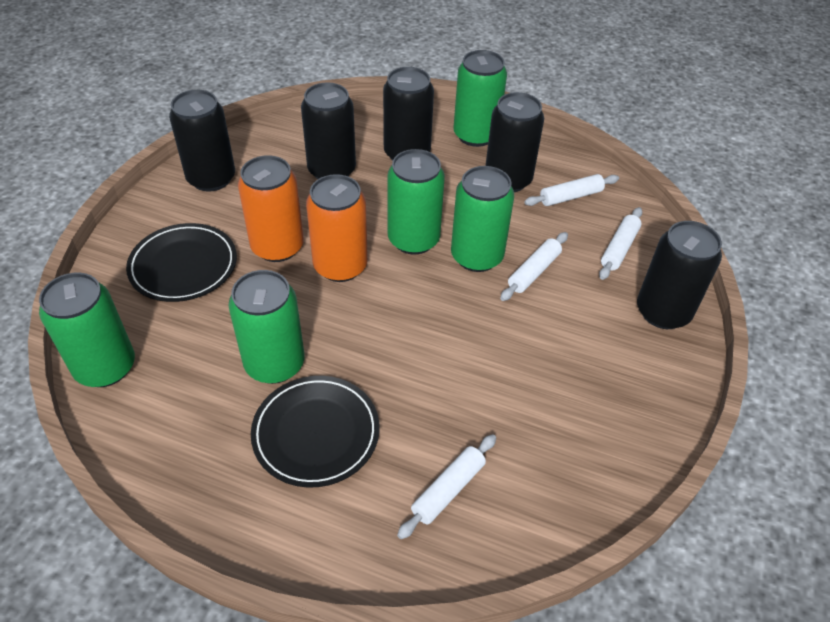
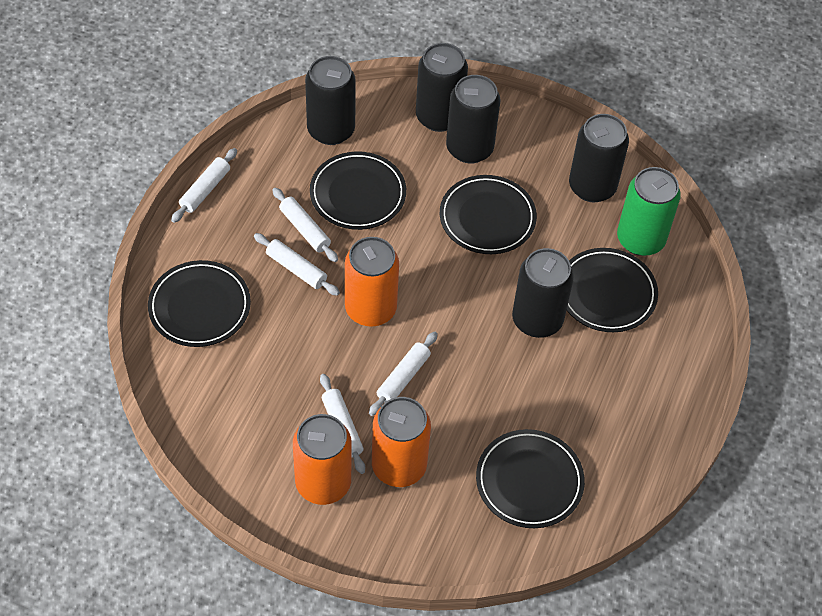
black plate: 2 -> 5
green can: 5 -> 1
orange can: 2 -> 3
white rolling pin: 4 -> 5

